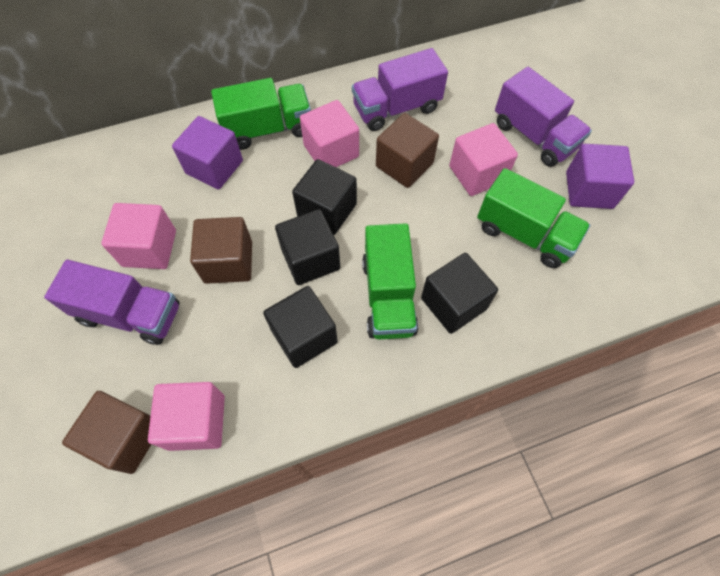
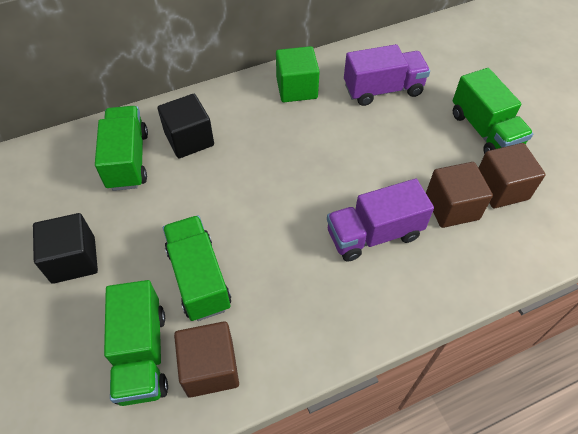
black cube: 4 -> 2
green cube: 0 -> 1
green truck: 3 -> 4
pink cube: 4 -> 0
purple cube: 2 -> 0
purple truck: 3 -> 2

